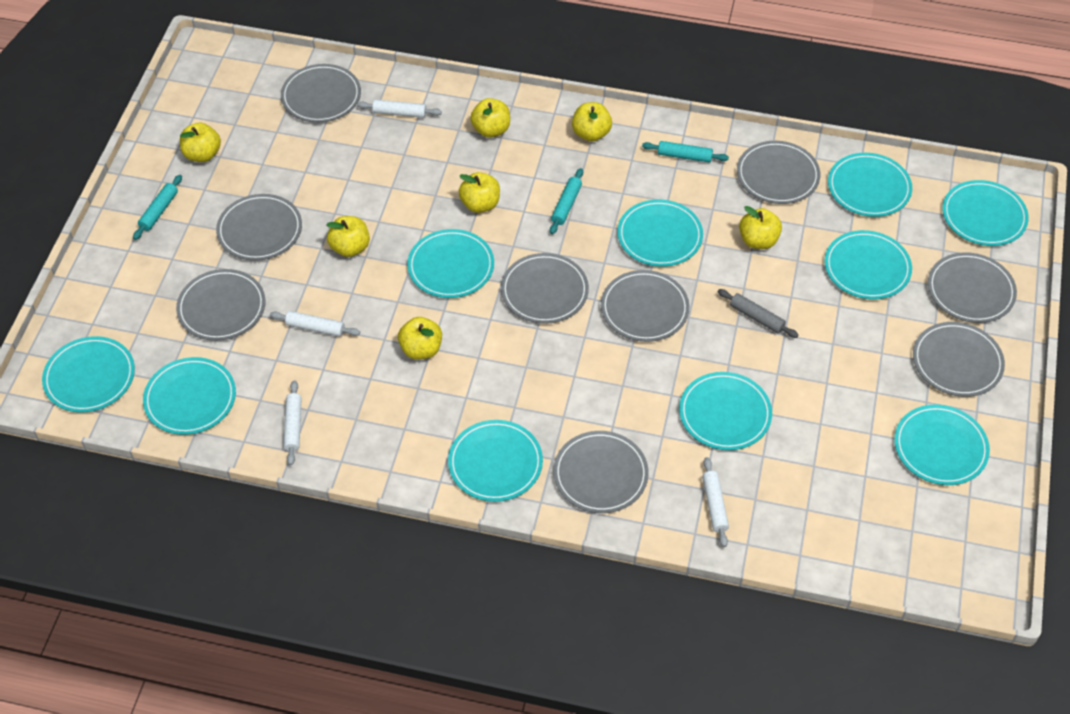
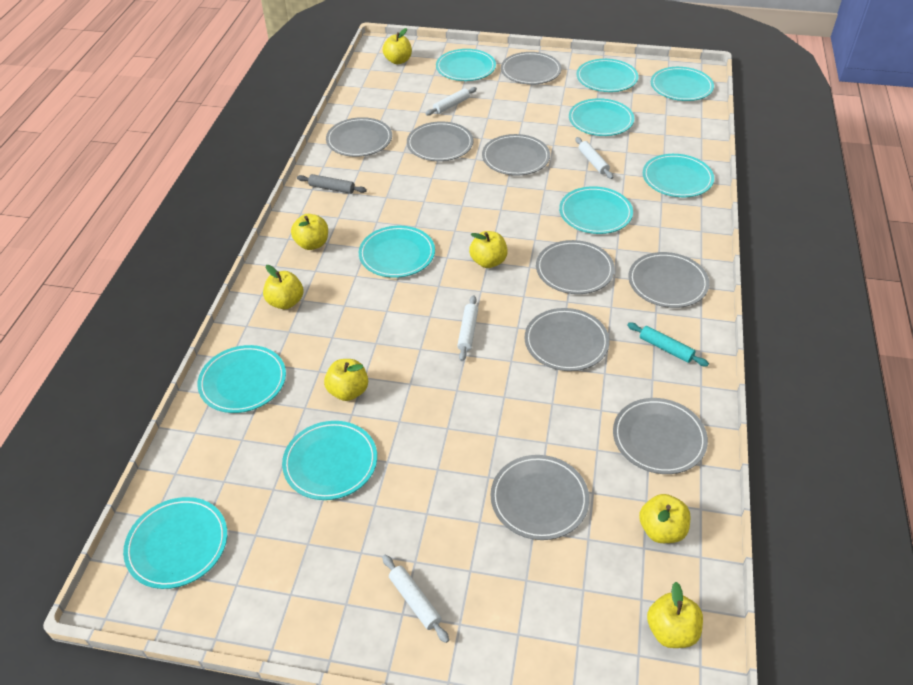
turquoise rolling pin: 3 -> 1

